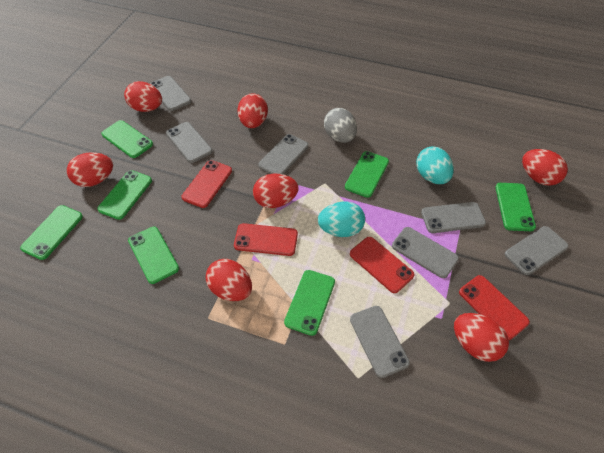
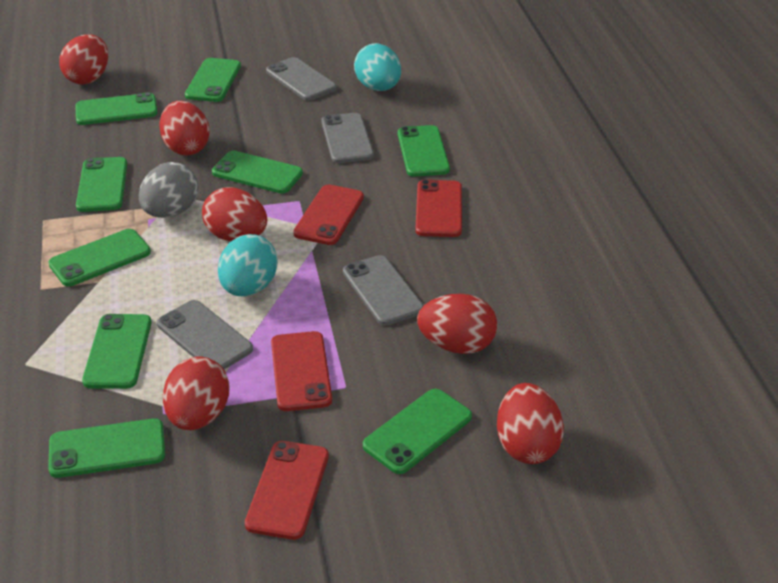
green phone: 7 -> 9
grey phone: 7 -> 4
red egg: 7 -> 6

